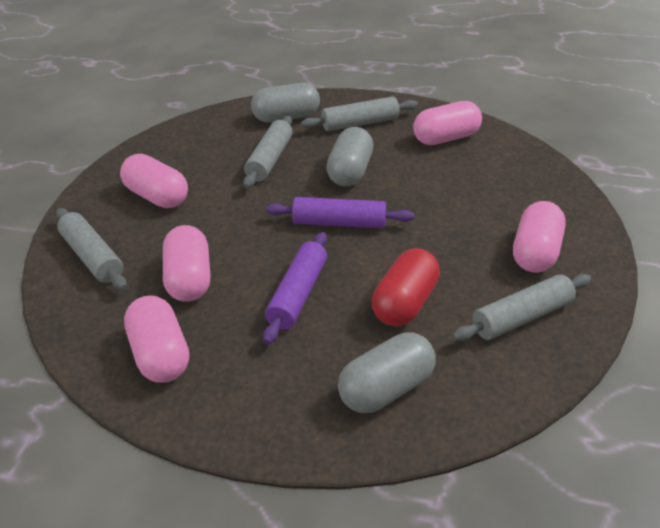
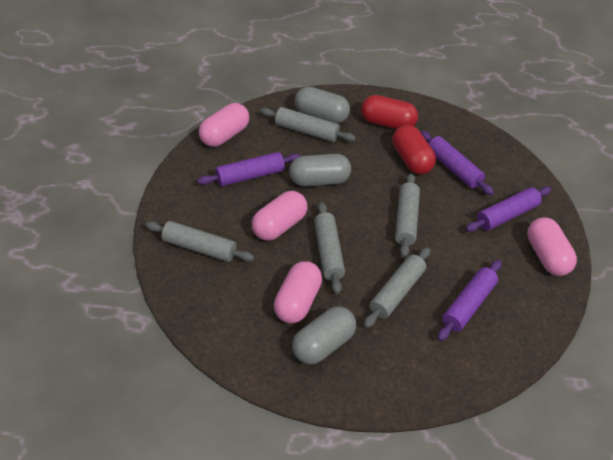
grey rolling pin: 4 -> 5
pink capsule: 5 -> 4
purple rolling pin: 2 -> 4
red capsule: 1 -> 2

